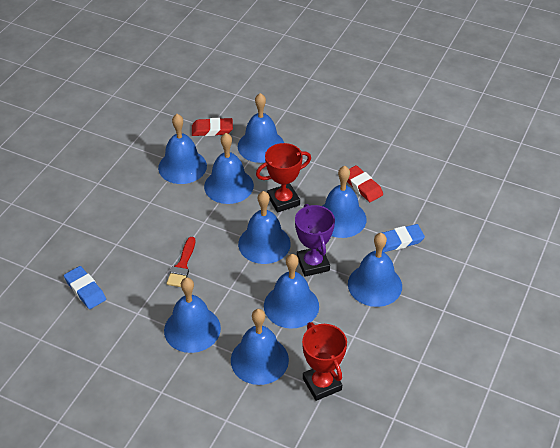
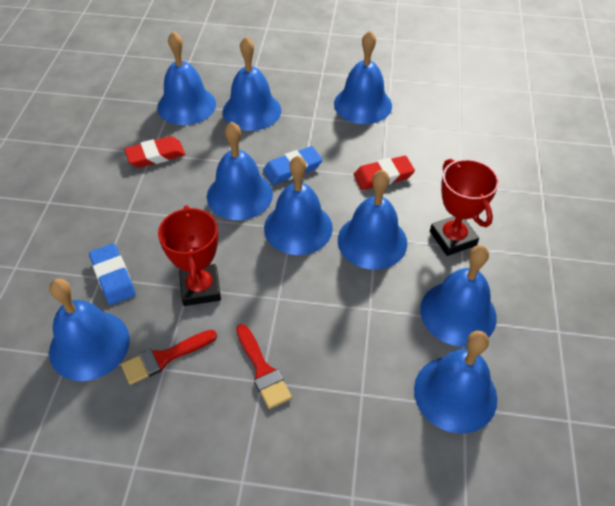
purple trophy: 1 -> 0
red brush: 1 -> 2

